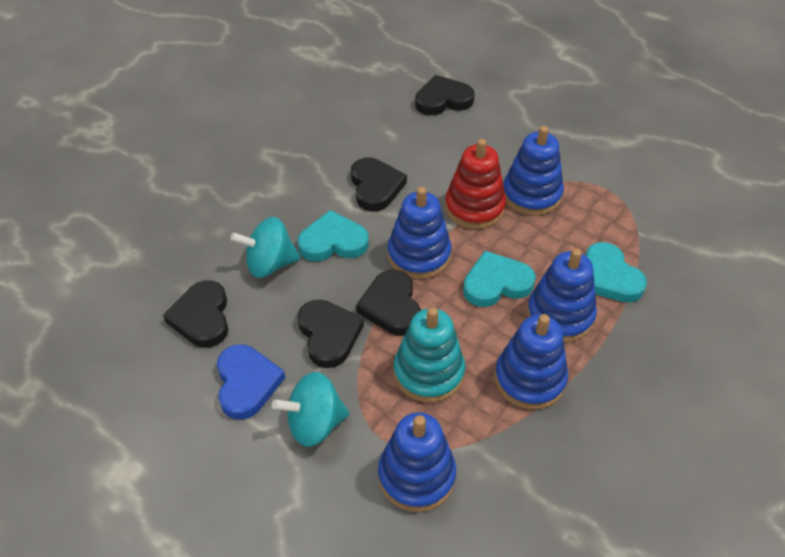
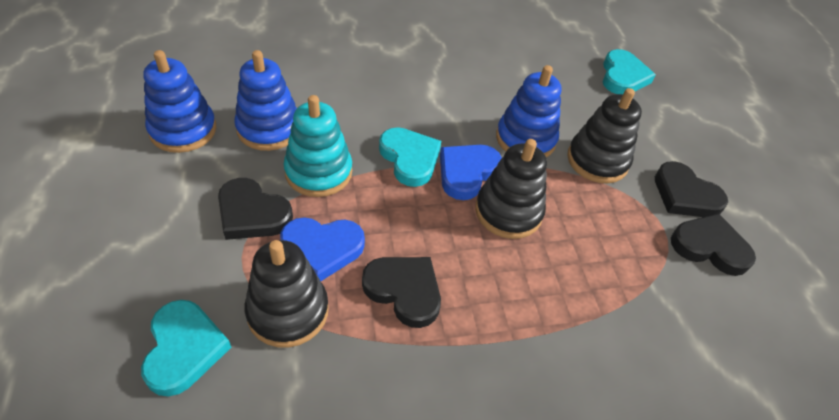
black heart: 5 -> 4
black stacking toy: 0 -> 3
blue heart: 1 -> 2
blue stacking toy: 5 -> 3
red stacking toy: 1 -> 0
turquoise spinning top: 2 -> 0

